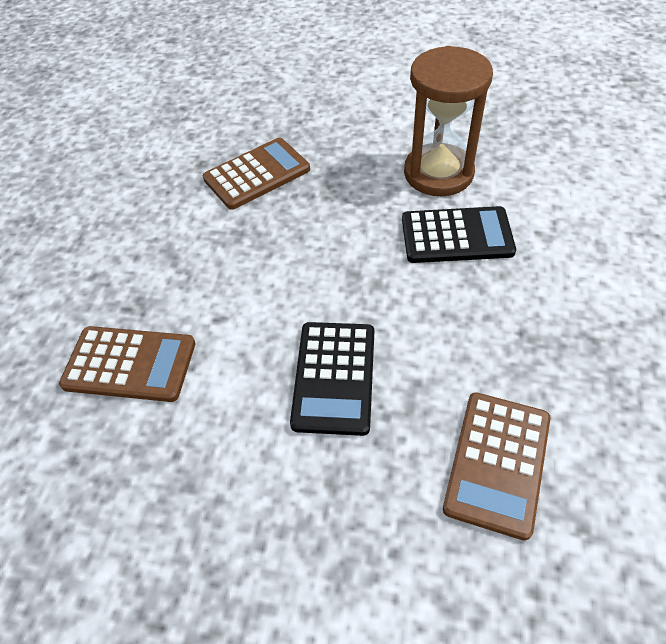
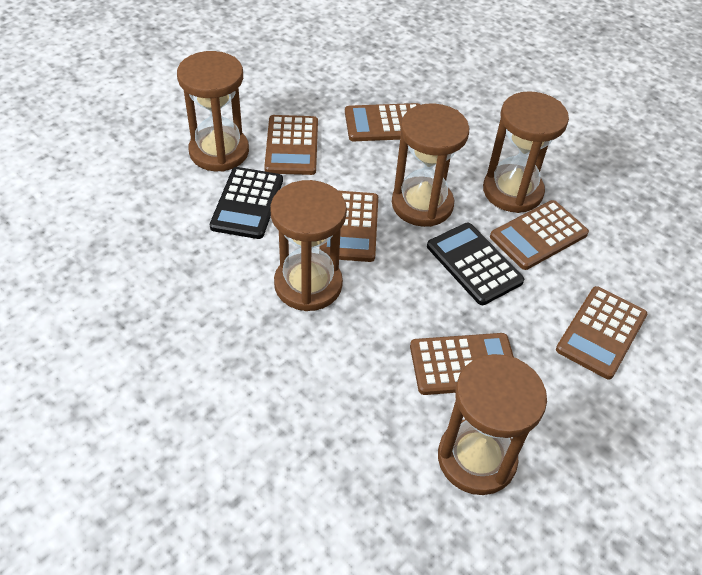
brown calculator: 3 -> 6
brown hourglass: 1 -> 5

